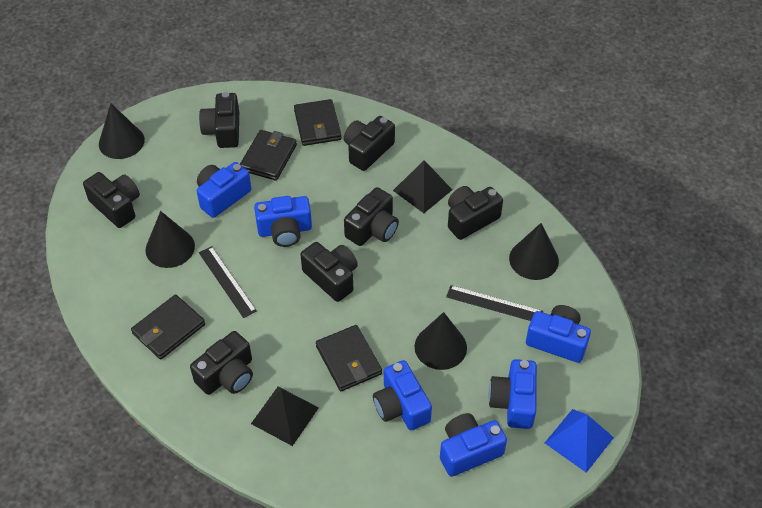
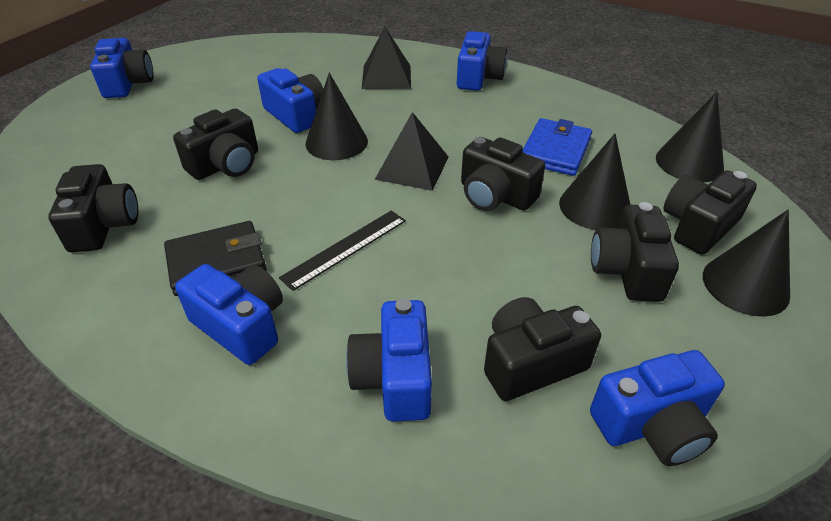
black camera: 7 -> 6
black ruler: 2 -> 1
black wallet: 4 -> 1
blue pyramid: 1 -> 0
blue wallet: 0 -> 1

